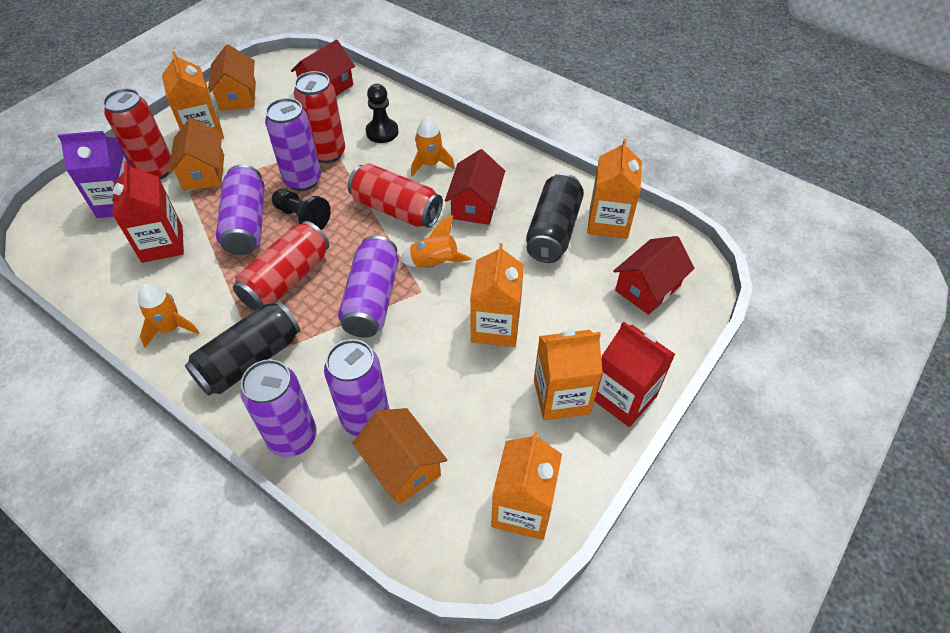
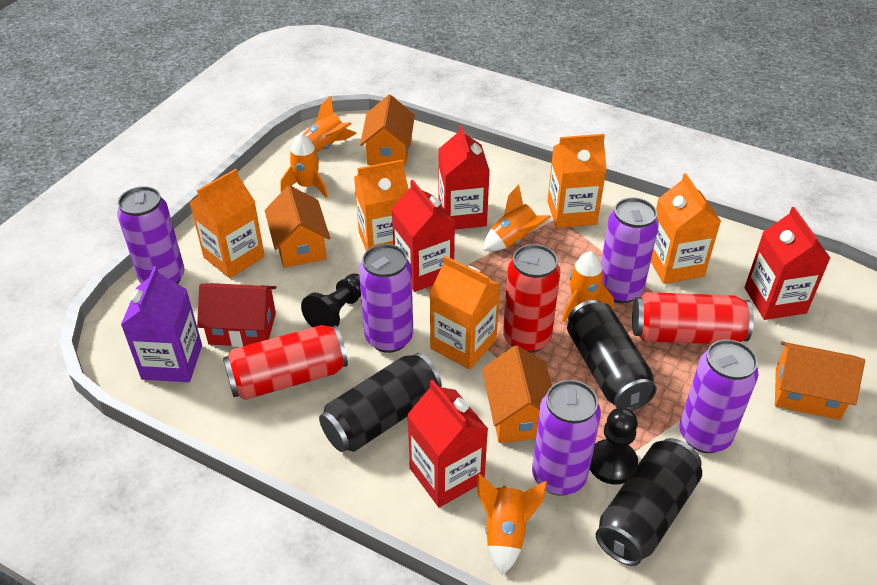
black can: 2 -> 3
orange house: 3 -> 4
orange rocket: 3 -> 5
red can: 4 -> 3
red carton: 2 -> 4
red house: 3 -> 1

